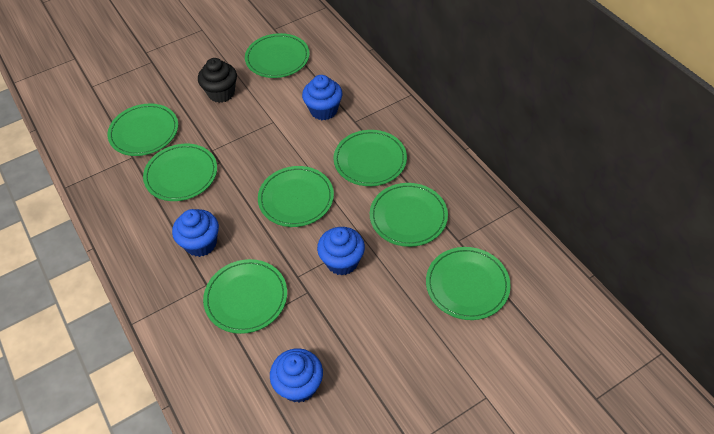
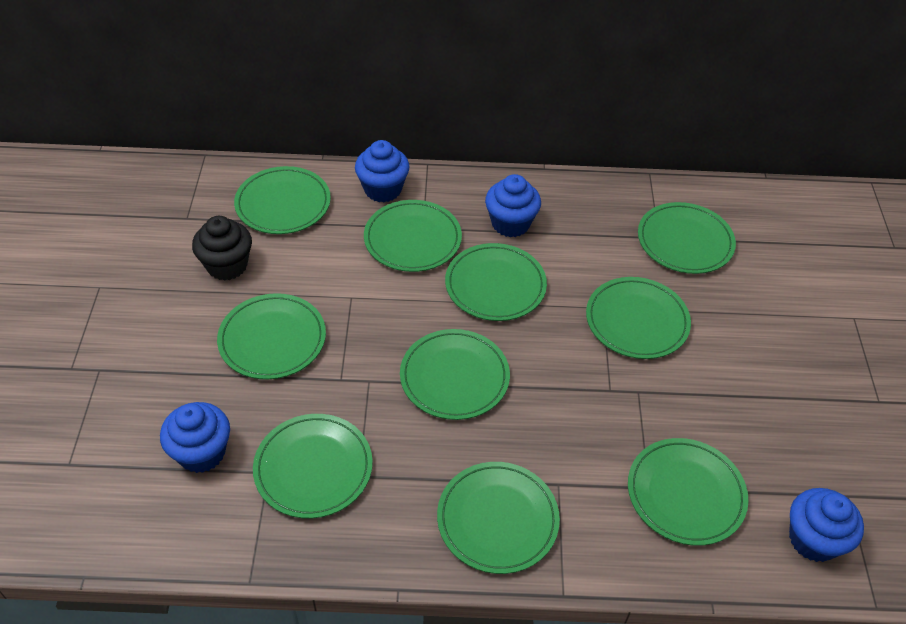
green plate: 8 -> 10

